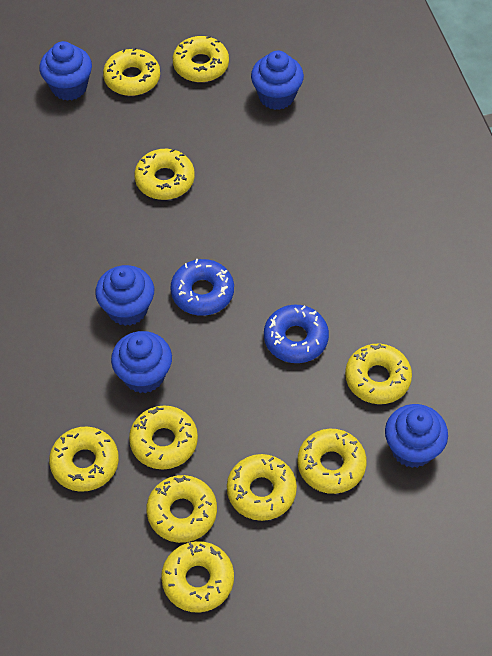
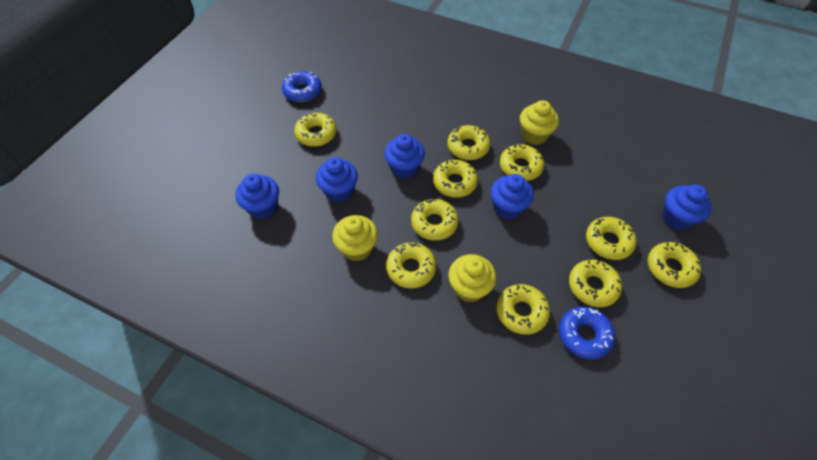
yellow cupcake: 0 -> 3

